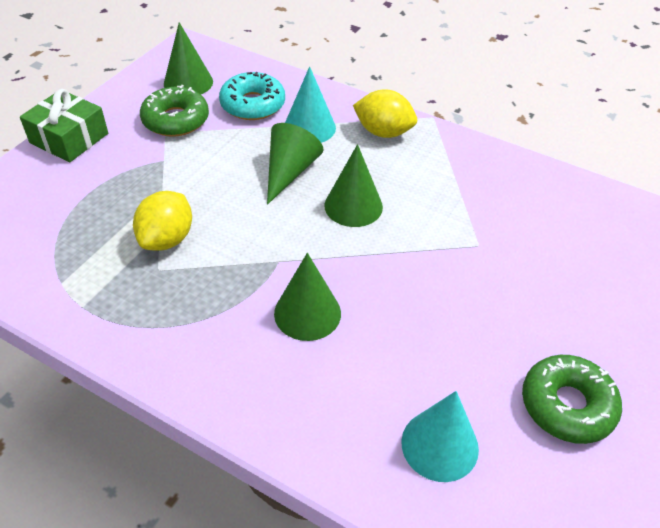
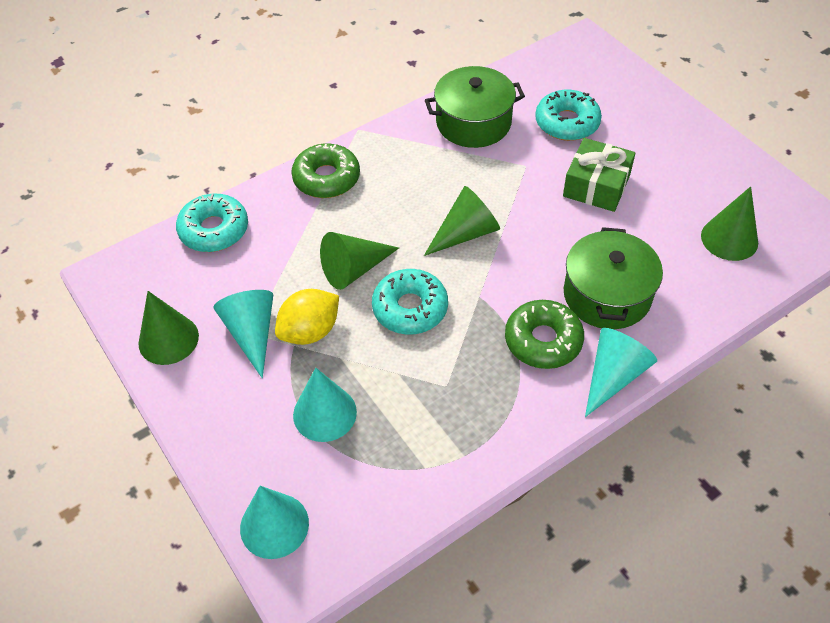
green pot: 0 -> 2
turquoise cone: 2 -> 4
turquoise donut: 1 -> 3
yellow lemon: 2 -> 1

